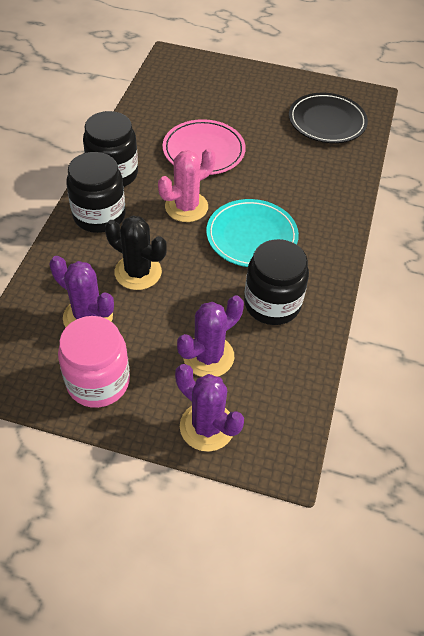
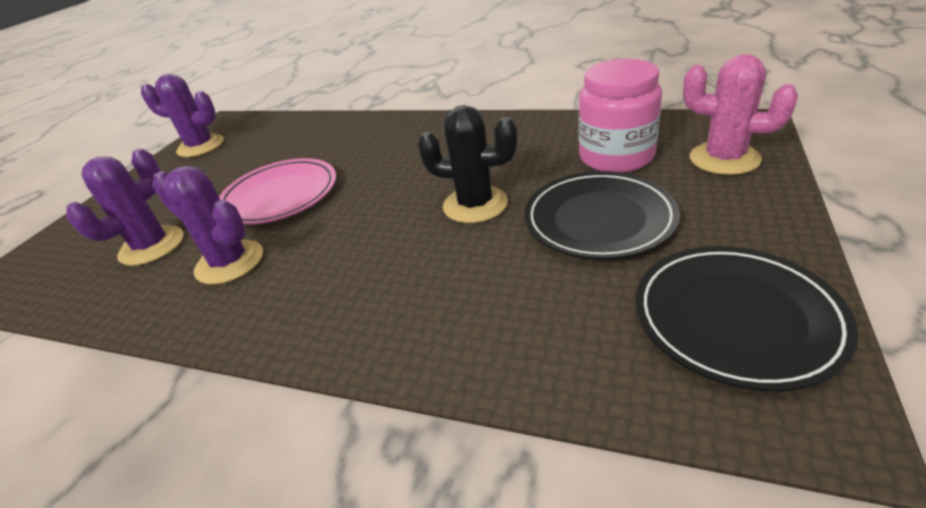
black jar: 3 -> 0
black plate: 1 -> 2
turquoise plate: 1 -> 0

